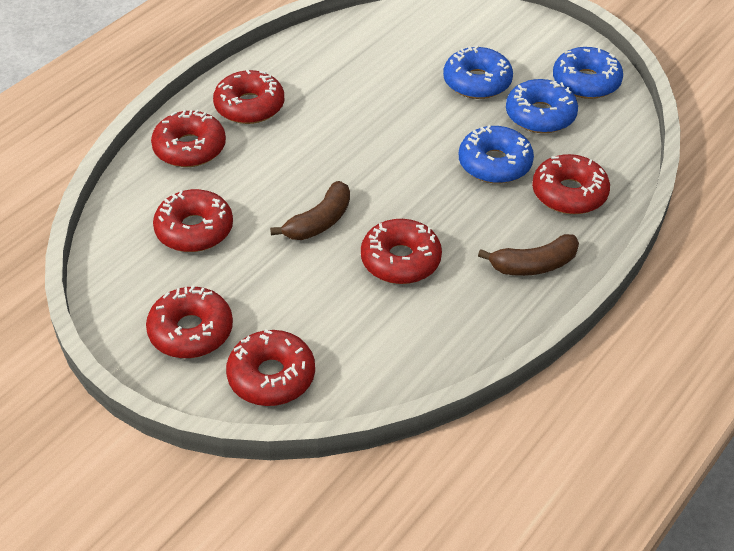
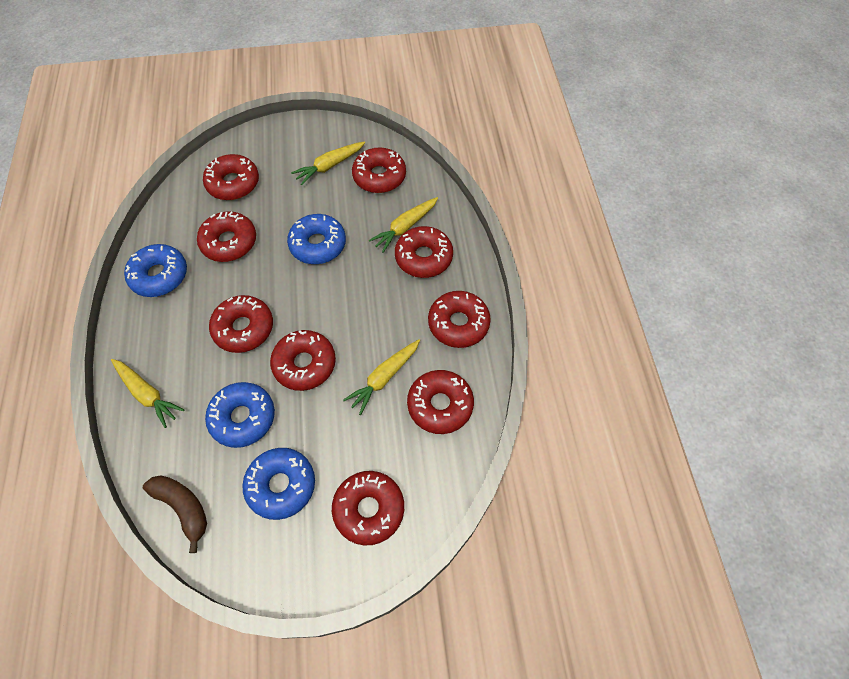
brown banana: 2 -> 1
red donut: 7 -> 9
yellow carrot: 0 -> 4

